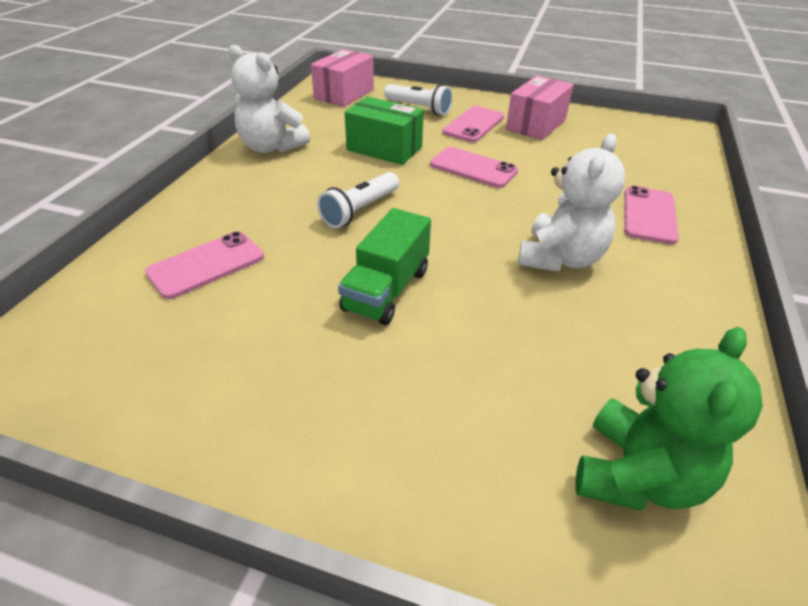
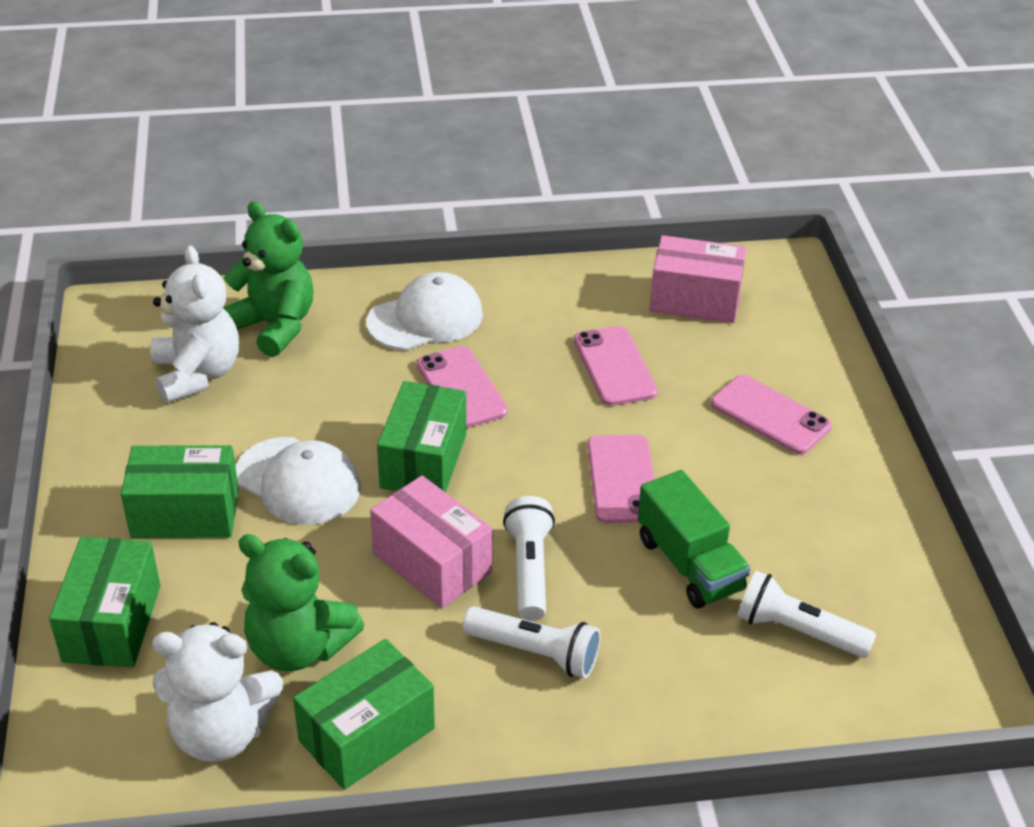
green box: 1 -> 4
green teddy bear: 1 -> 2
white cap: 0 -> 2
white flashlight: 2 -> 3

